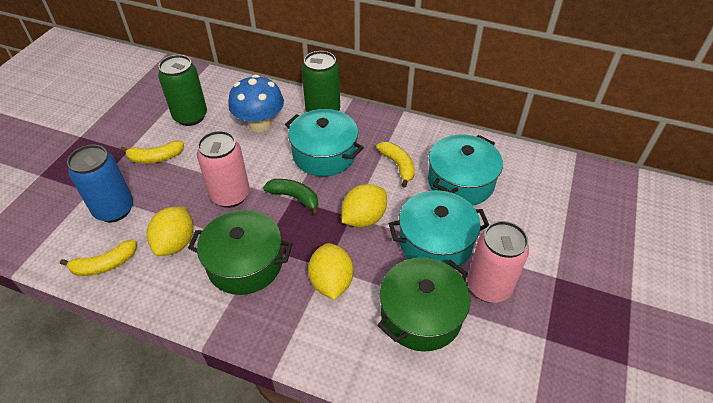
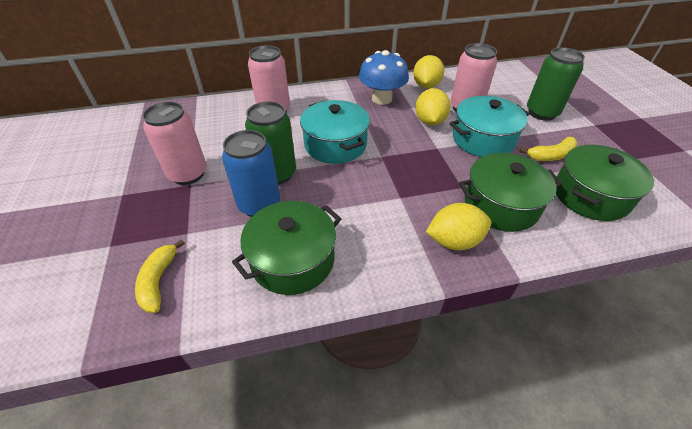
green banana: 1 -> 0
green pot: 2 -> 3
pink can: 2 -> 3
turquoise pot: 3 -> 2
yellow banana: 3 -> 2

